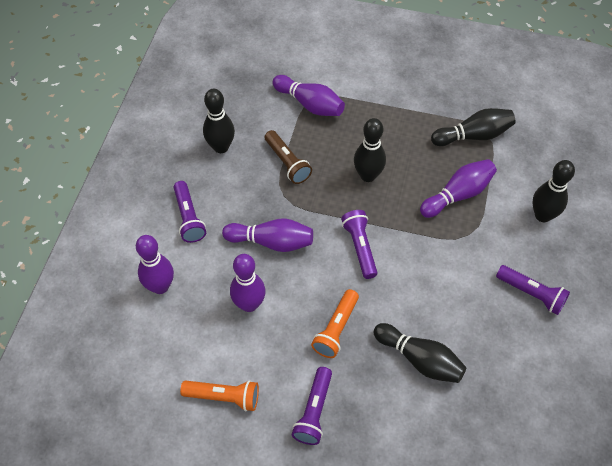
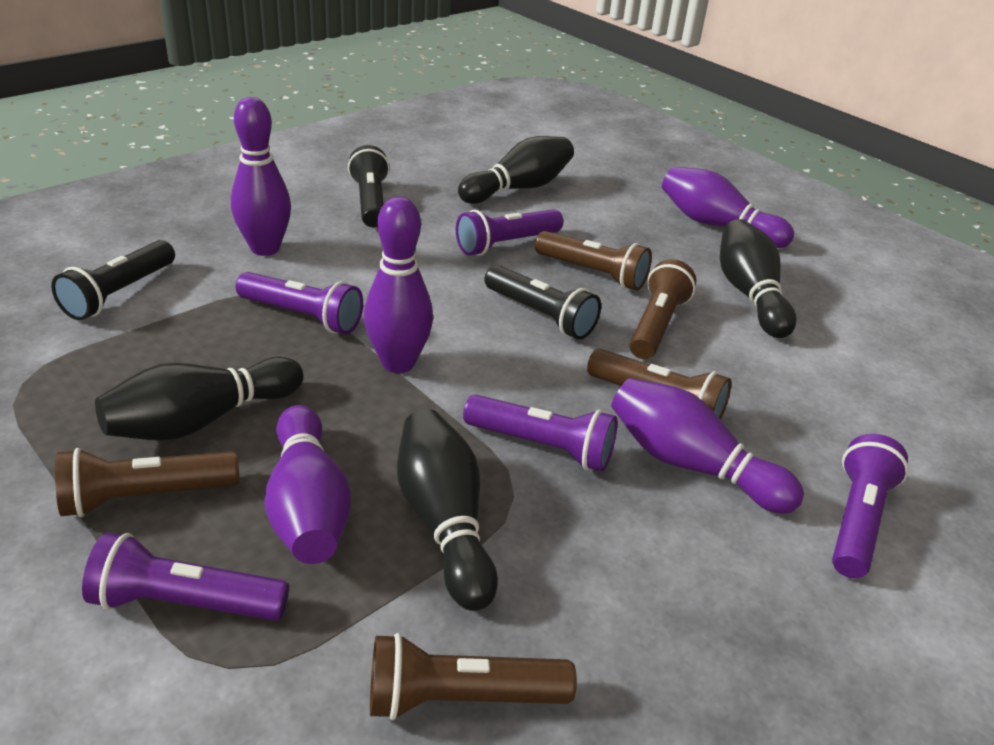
black bowling pin: 5 -> 4
black flashlight: 0 -> 3
brown flashlight: 1 -> 5
orange flashlight: 2 -> 0
purple flashlight: 4 -> 5

